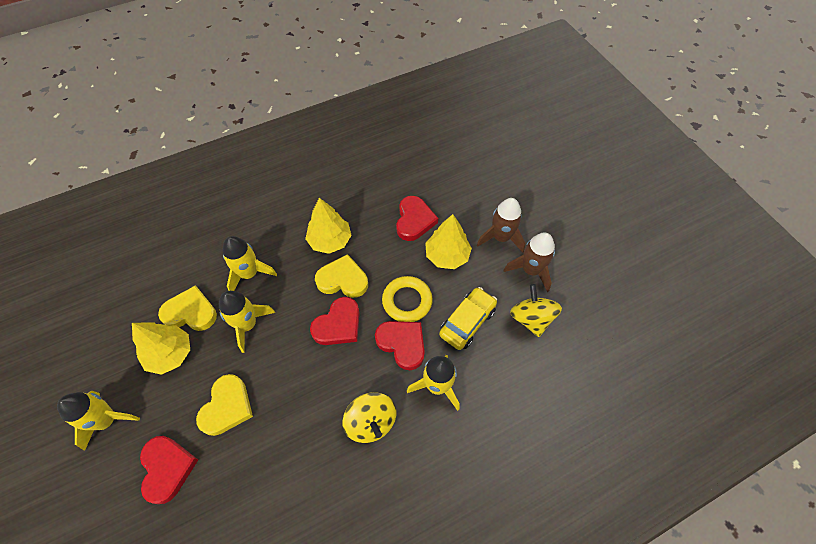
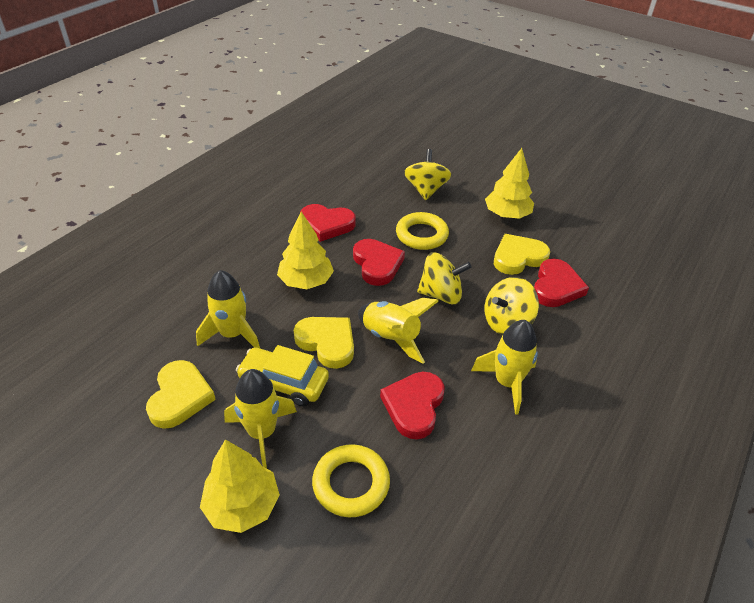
brown rocket: 2 -> 0
yellow ring: 1 -> 2
yellow spinning top: 2 -> 3

